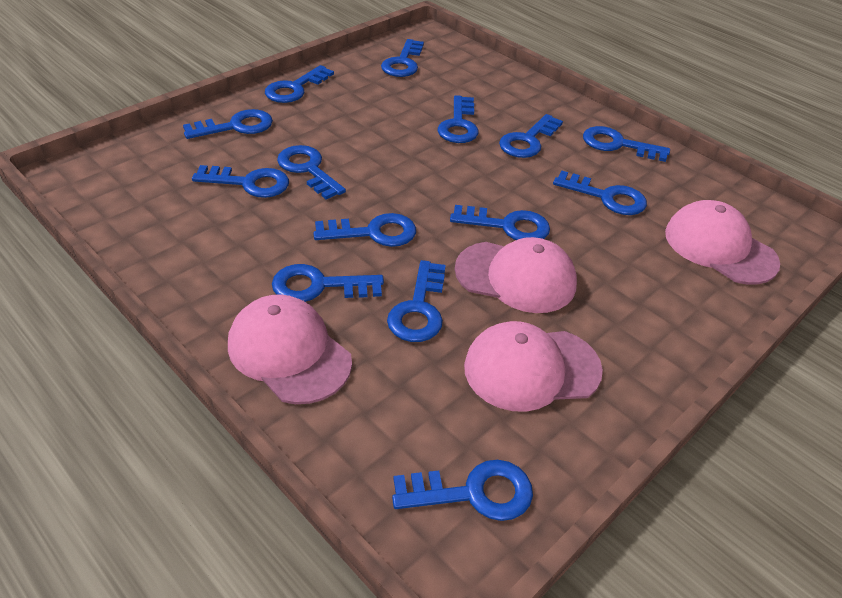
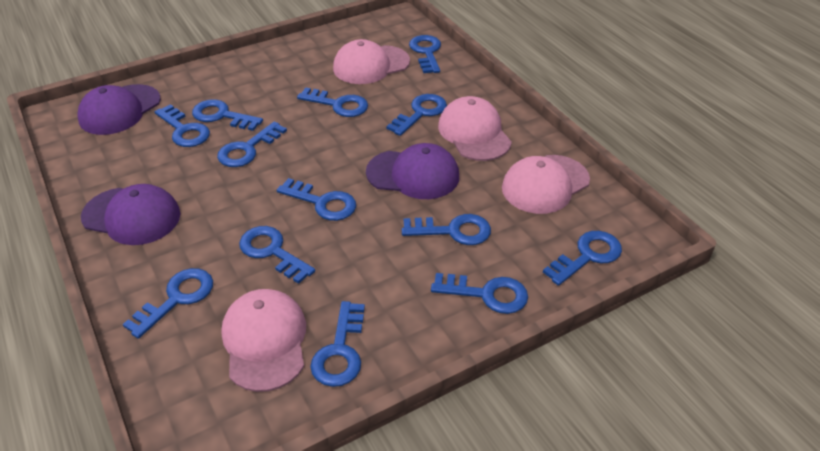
blue key: 14 -> 13
purple cap: 0 -> 3

